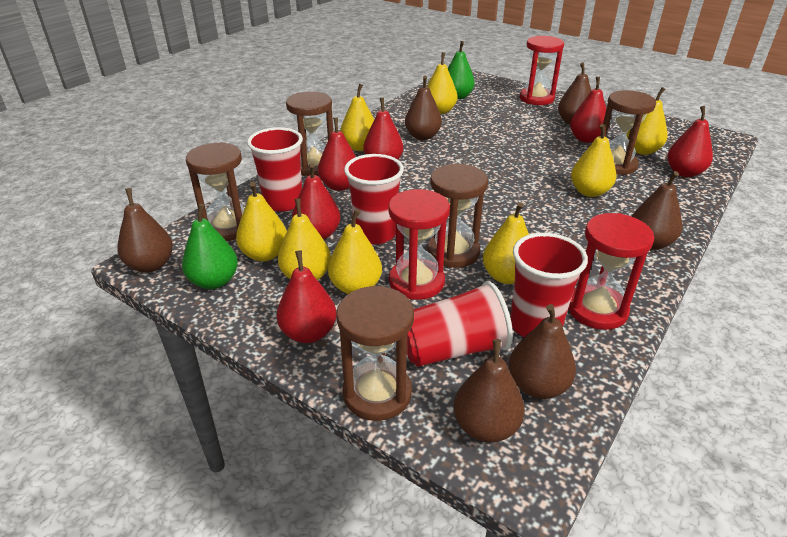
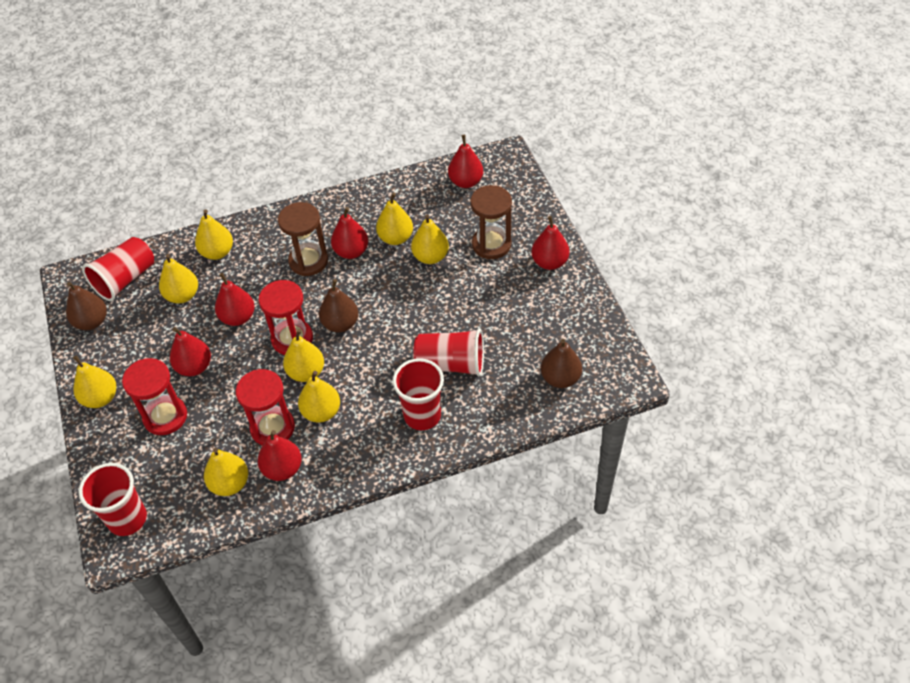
brown hourglass: 5 -> 2
brown pear: 6 -> 3
green pear: 2 -> 0

